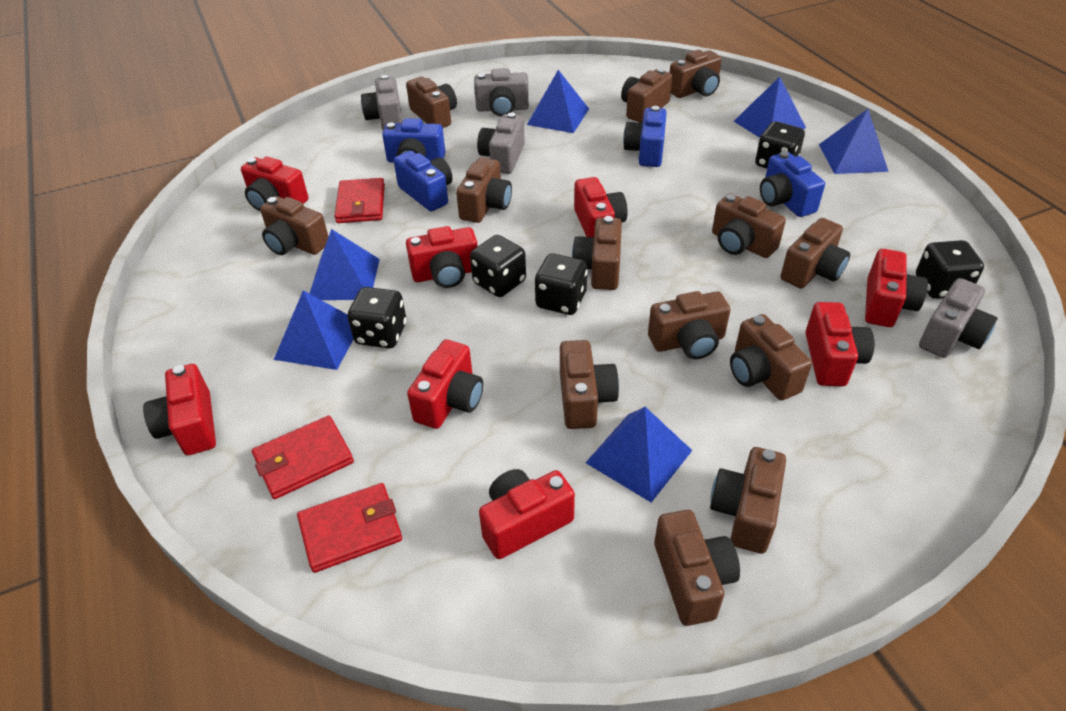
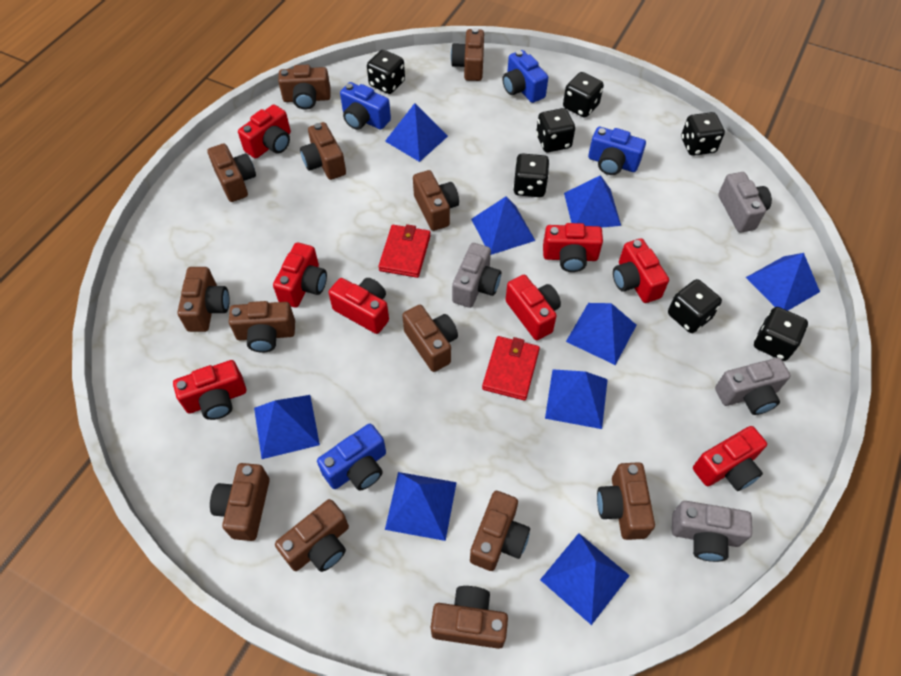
black dice: 5 -> 7
blue pyramid: 6 -> 9
red wallet: 3 -> 2

